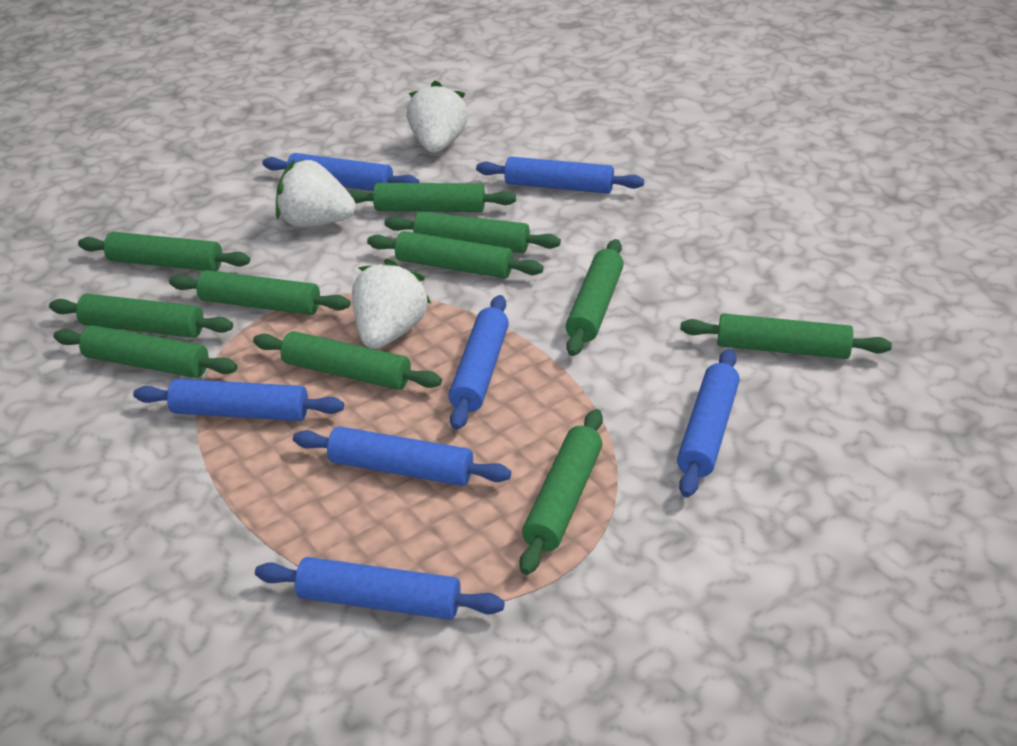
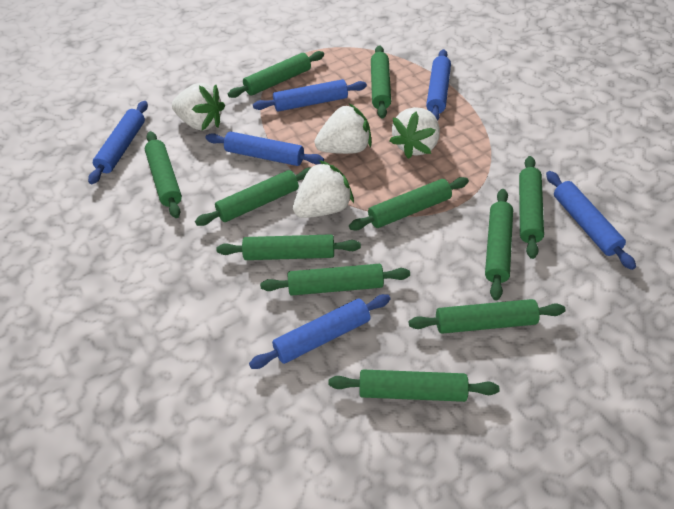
blue rolling pin: 7 -> 6
white strawberry: 3 -> 4

